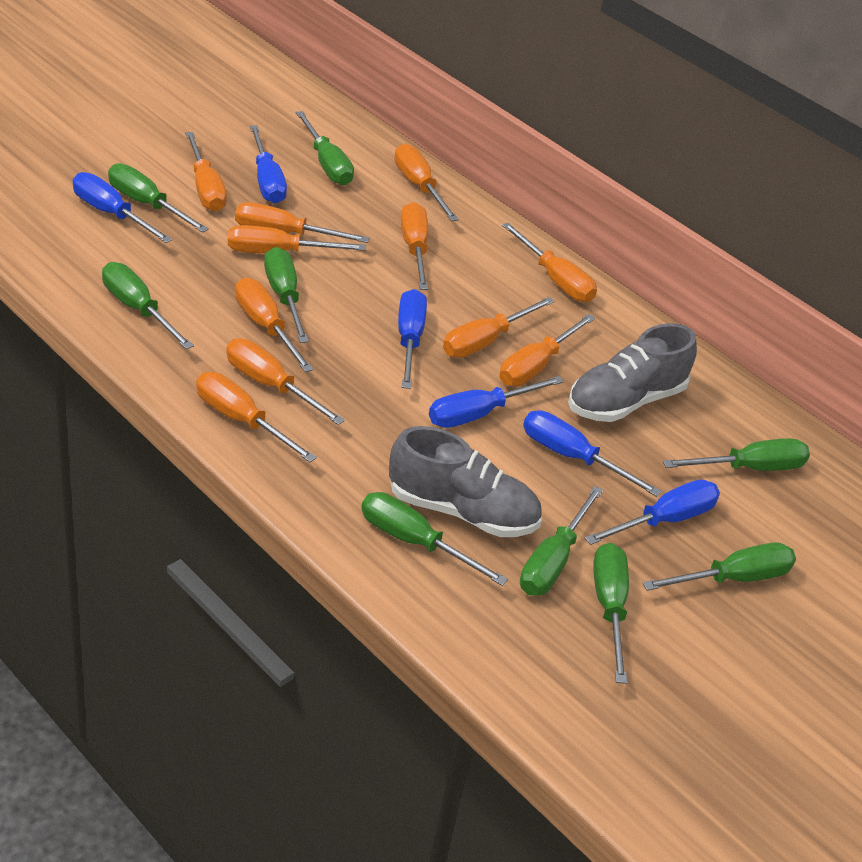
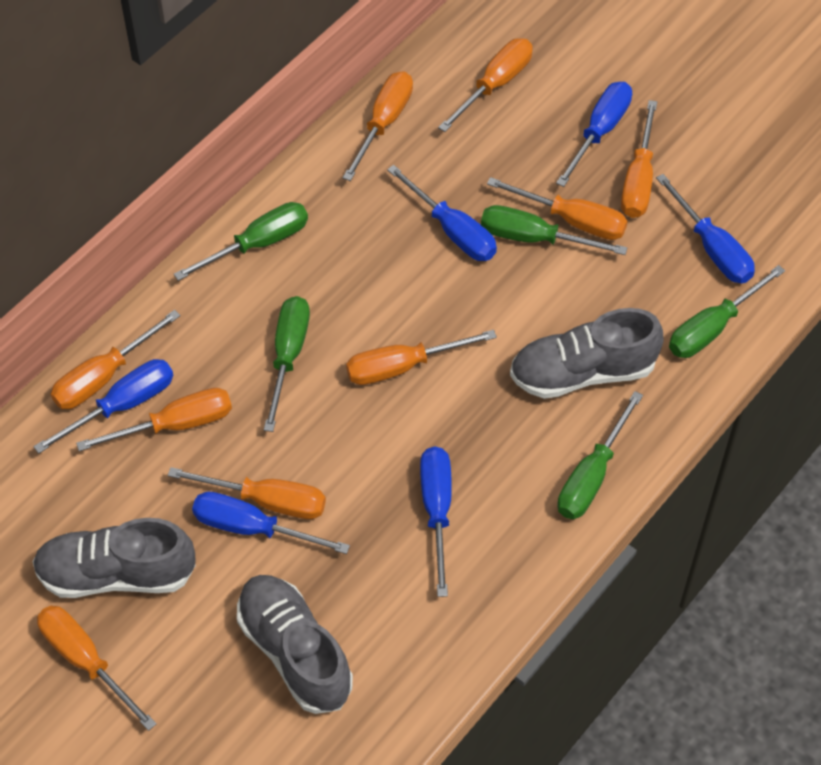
green screwdriver: 9 -> 5
grey shoe: 2 -> 3
orange screwdriver: 11 -> 9

